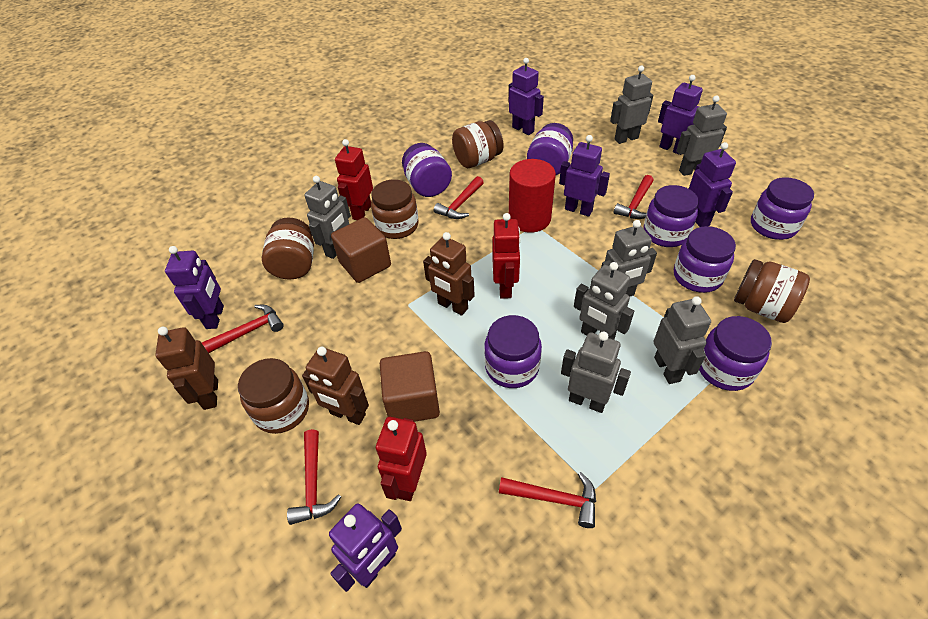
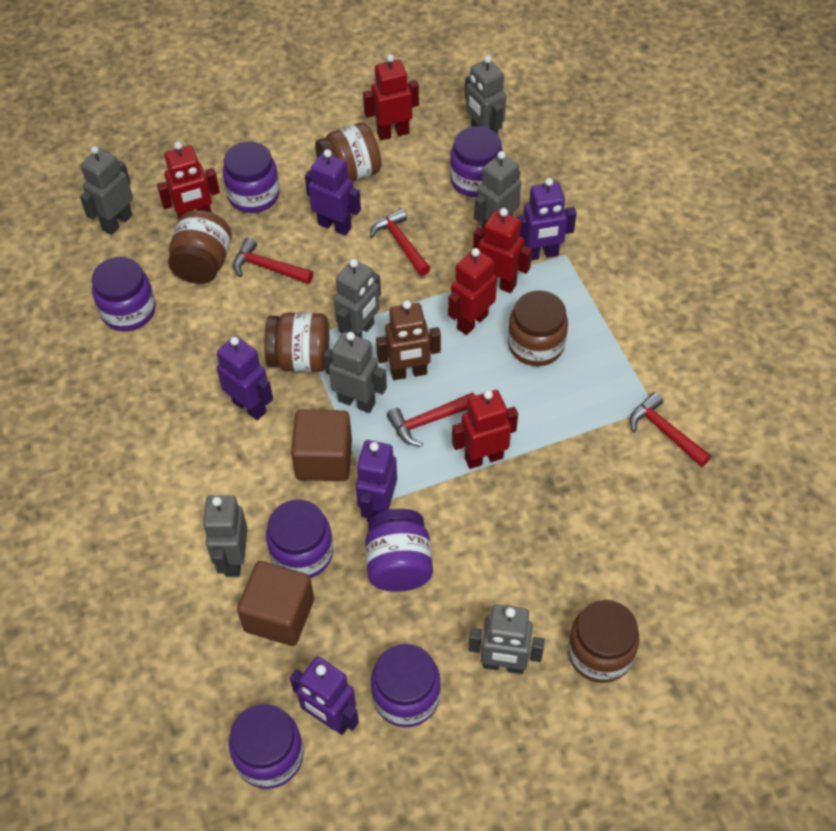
brown robot: 3 -> 1
purple robot: 6 -> 5
red cylinder: 1 -> 0
red hammer: 5 -> 4
red robot: 3 -> 5

